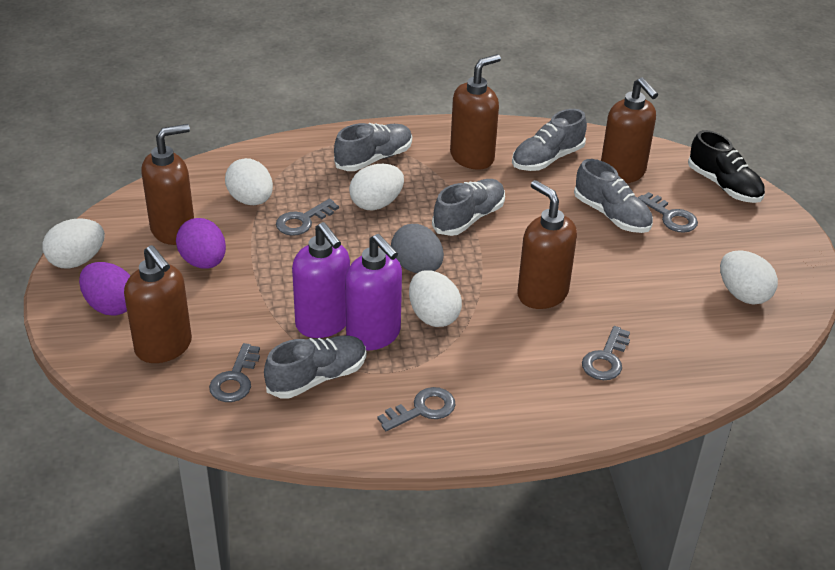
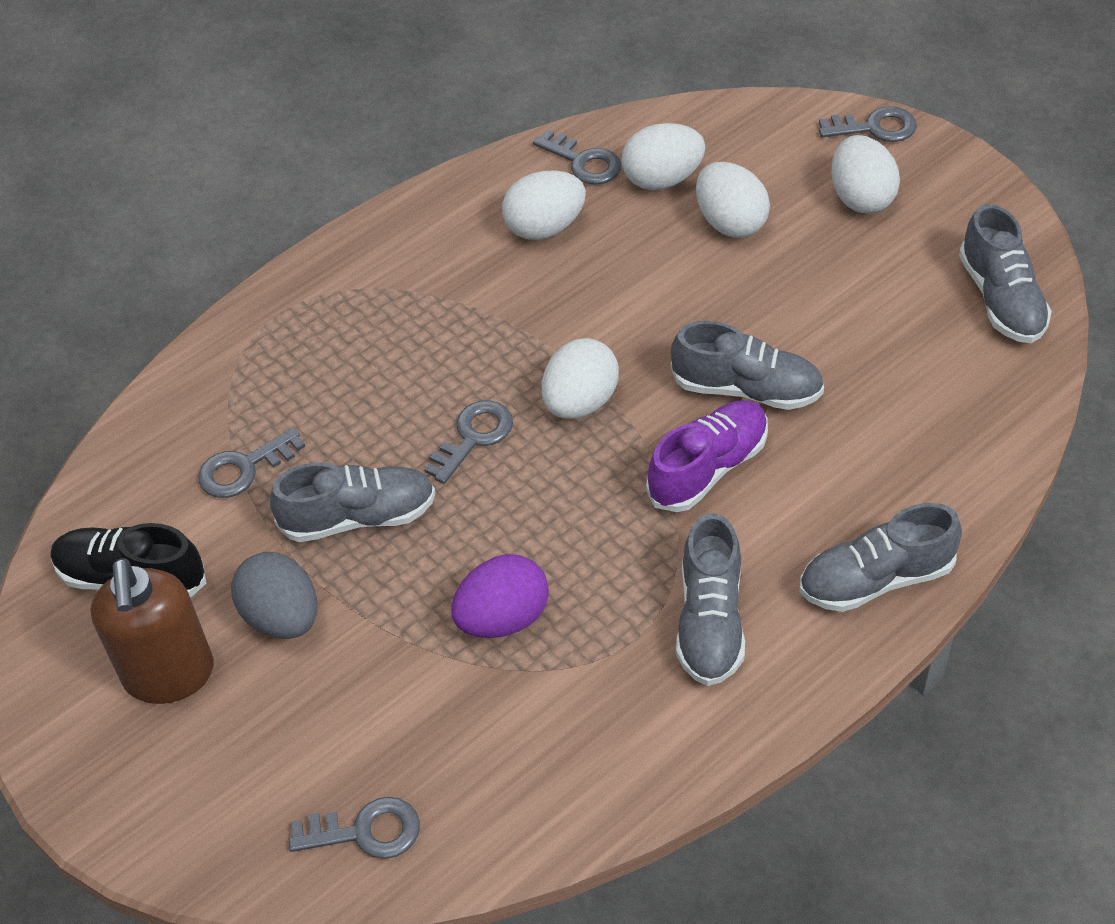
brown soap dispenser: 5 -> 1
purple egg: 2 -> 1
purple shoe: 0 -> 1
purple soap dispenser: 2 -> 0

